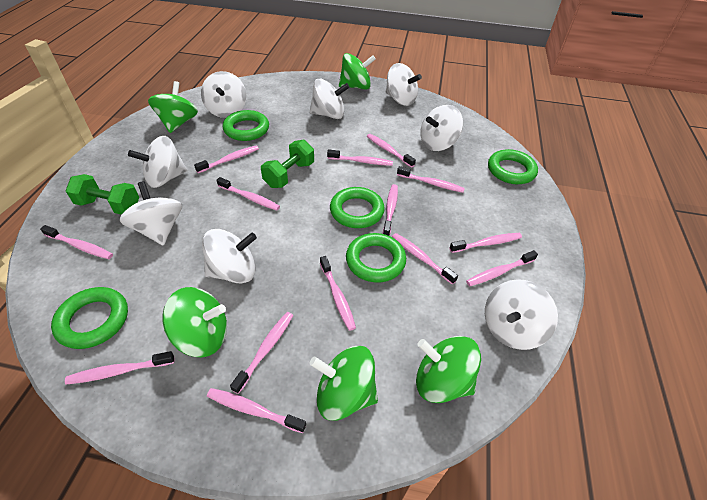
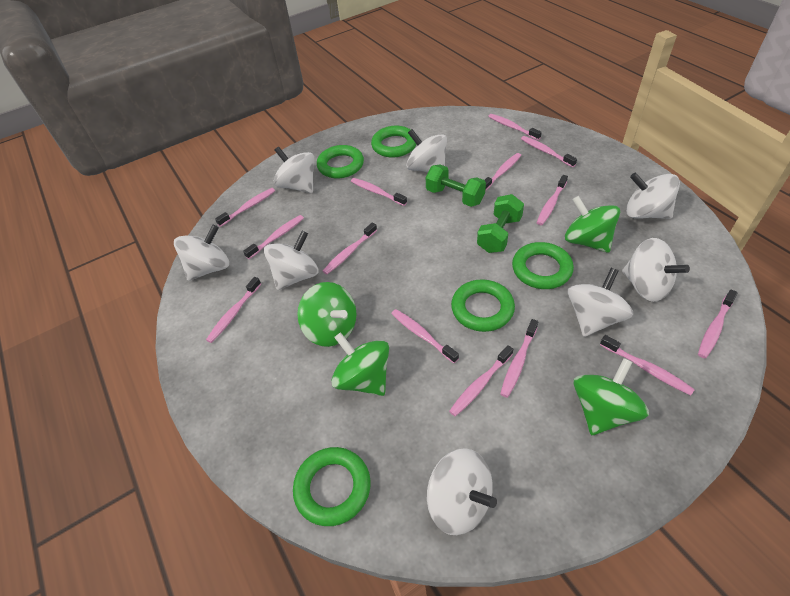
green spinning top: 5 -> 4

